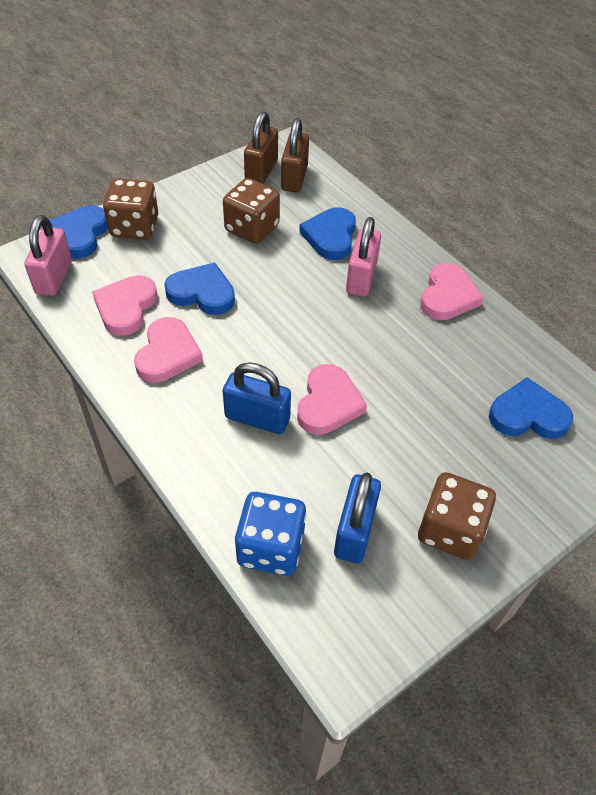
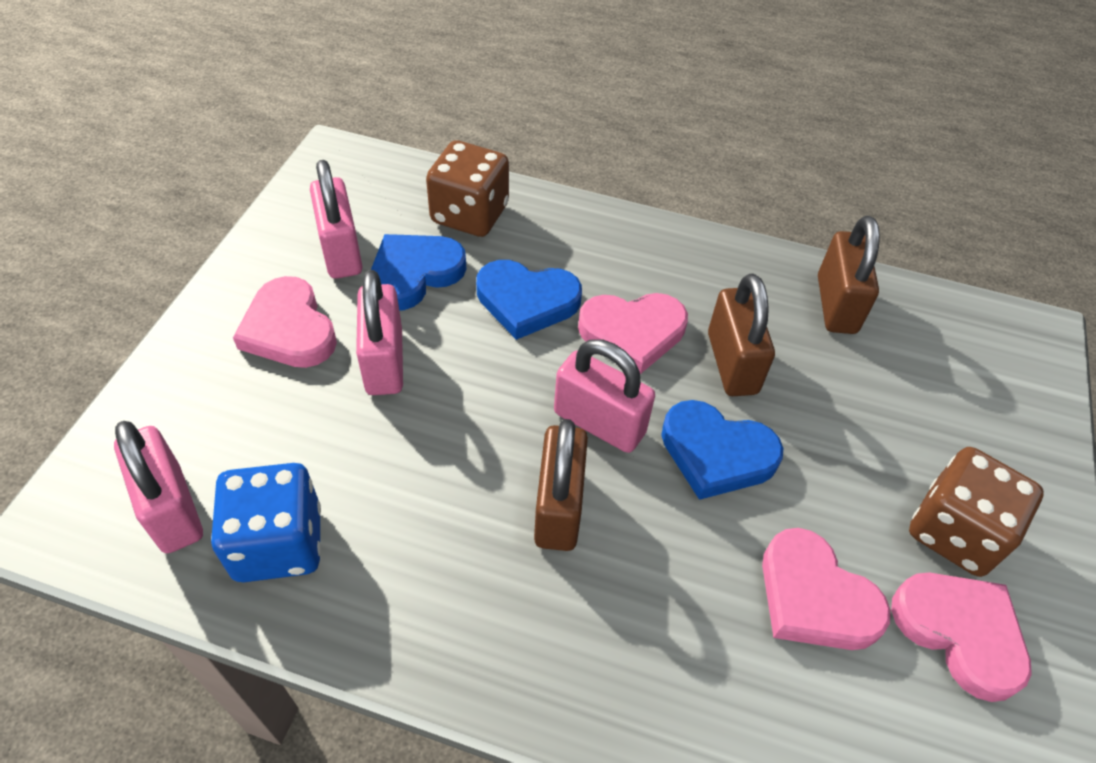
blue heart: 4 -> 3
blue padlock: 2 -> 0
brown dice: 3 -> 2
brown padlock: 2 -> 3
pink padlock: 2 -> 4

